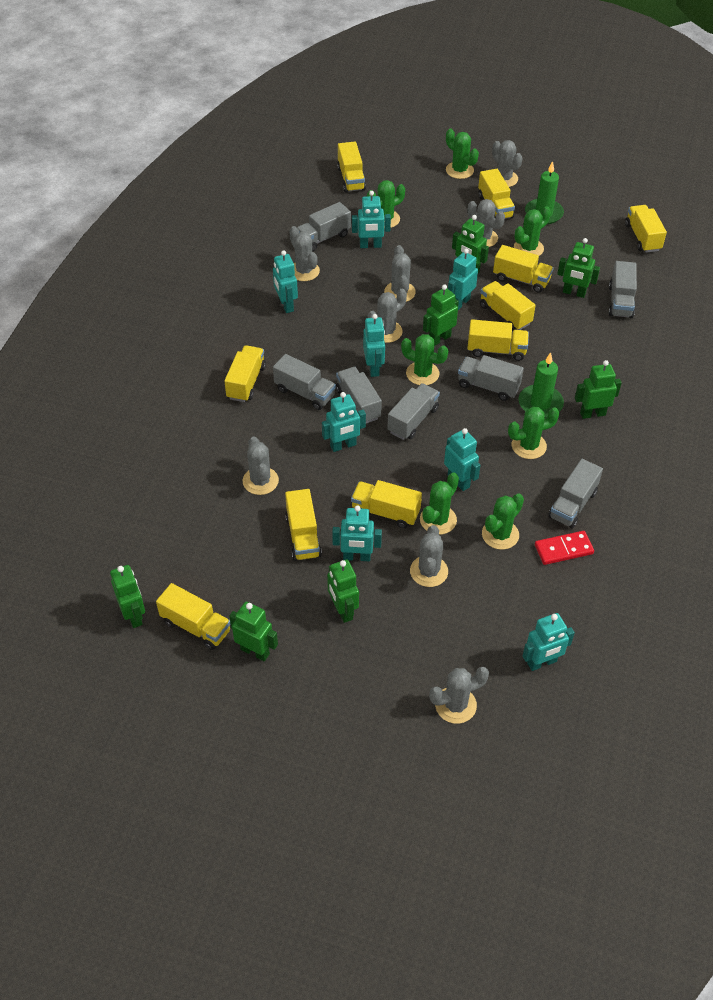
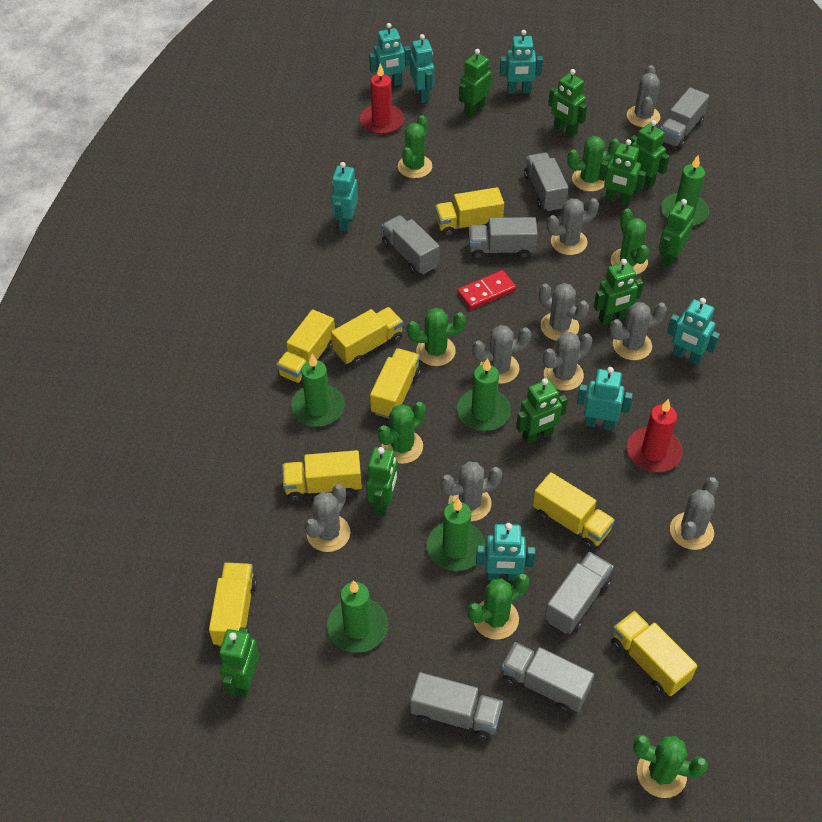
green candle: 2 -> 5
green robot: 7 -> 9
grey cactus: 8 -> 9
red candle: 0 -> 2
turquoise robot: 8 -> 7
yellow truck: 10 -> 8

